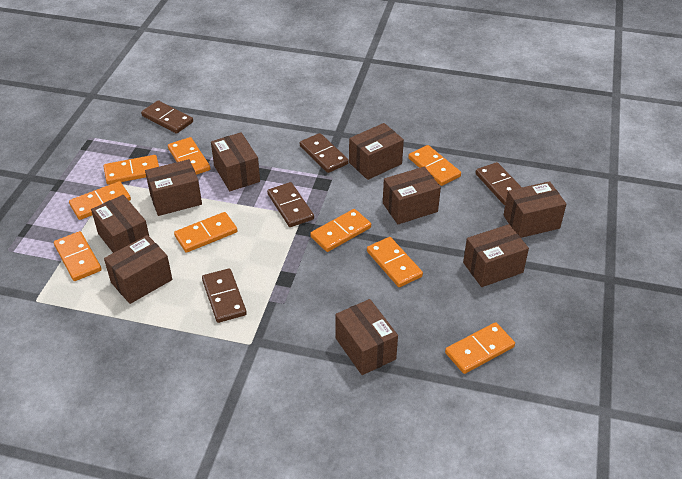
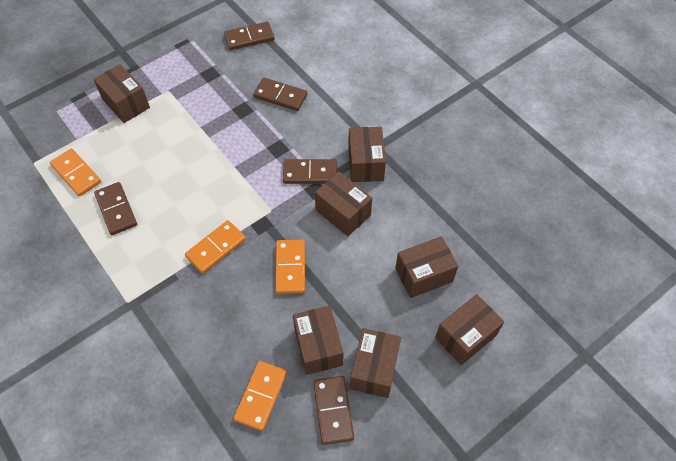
brown box: 9 -> 7
orange domino: 9 -> 4

